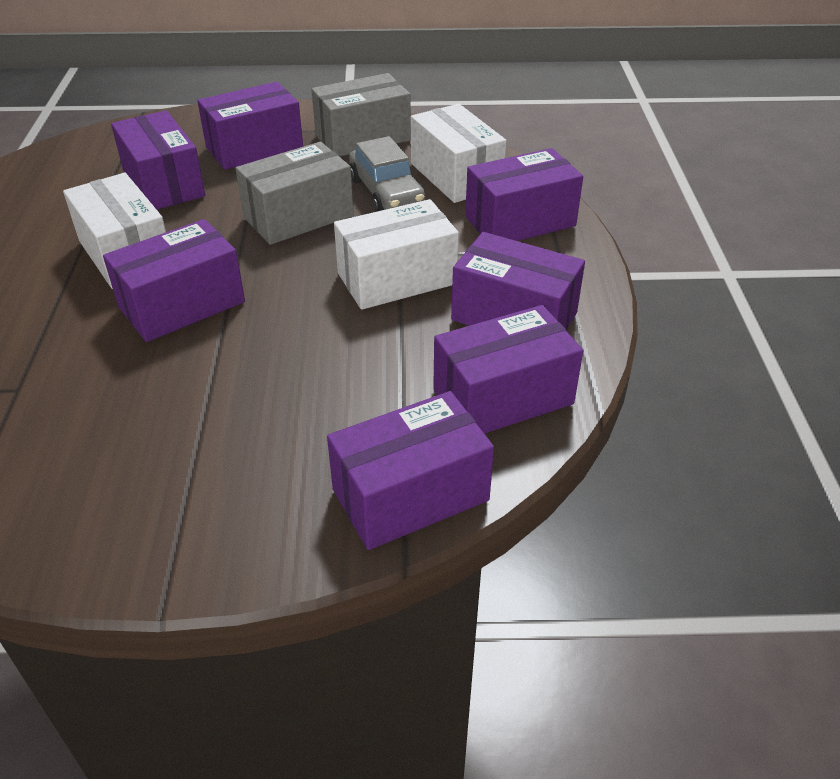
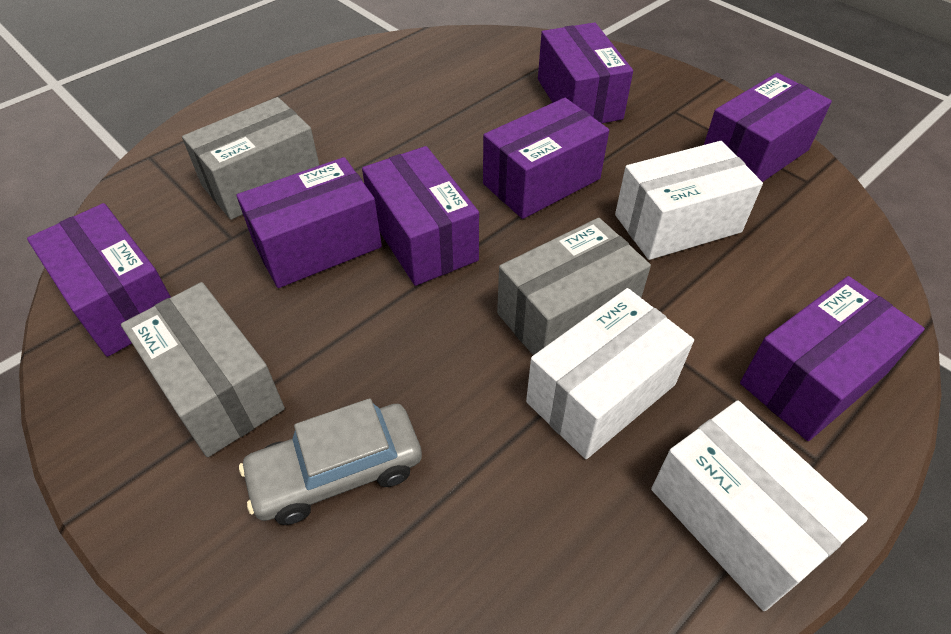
grey box: 2 -> 3

